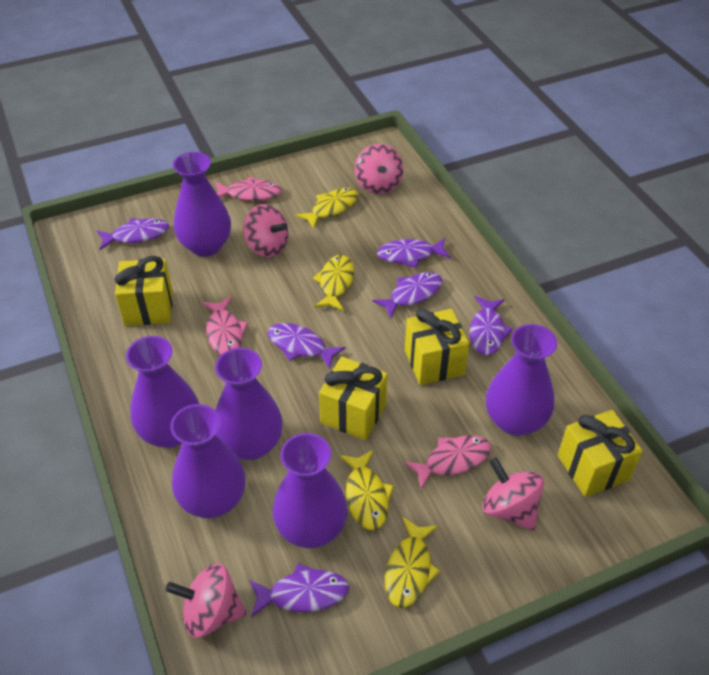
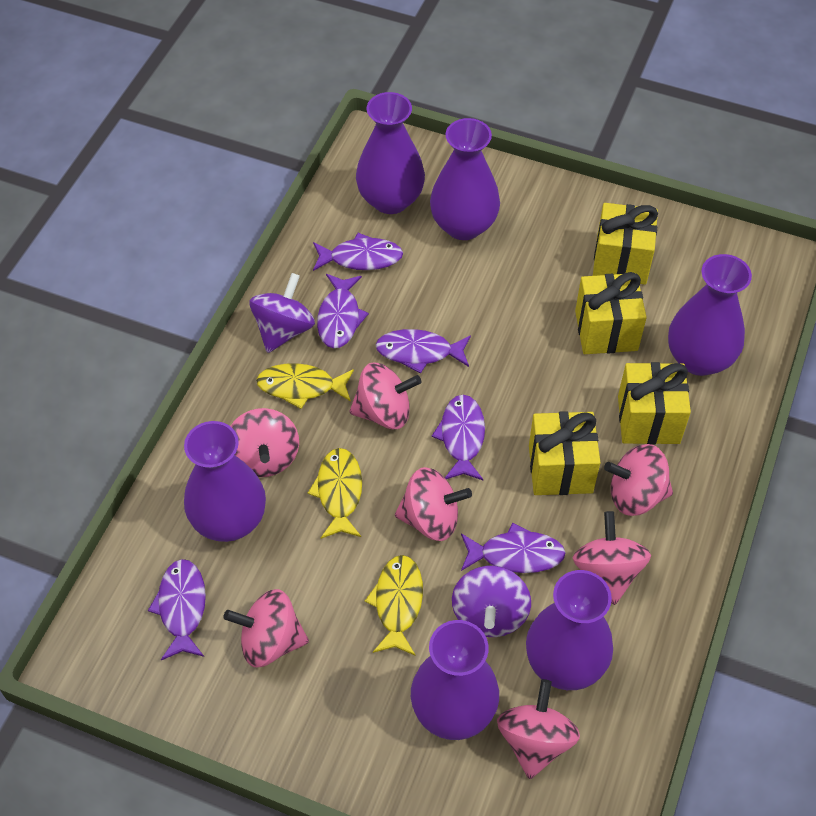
pink fish: 3 -> 0
pink spinning top: 4 -> 7
purple spinning top: 0 -> 2
yellow fish: 4 -> 3

